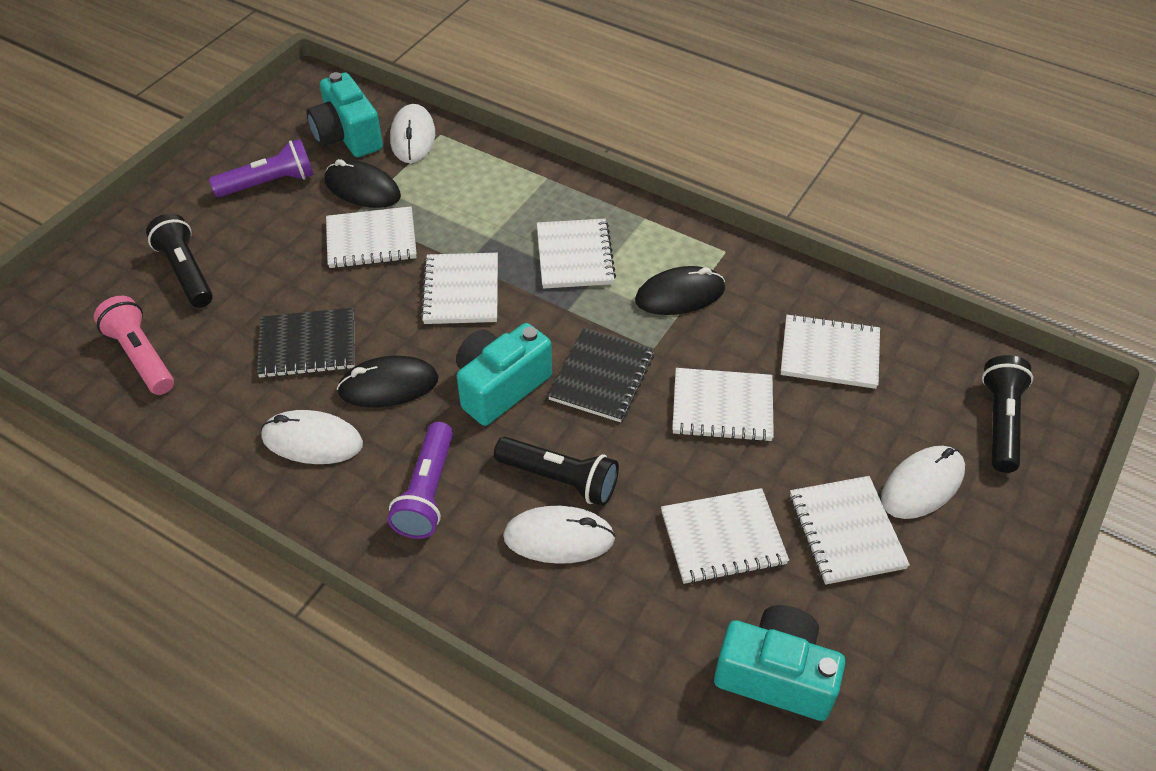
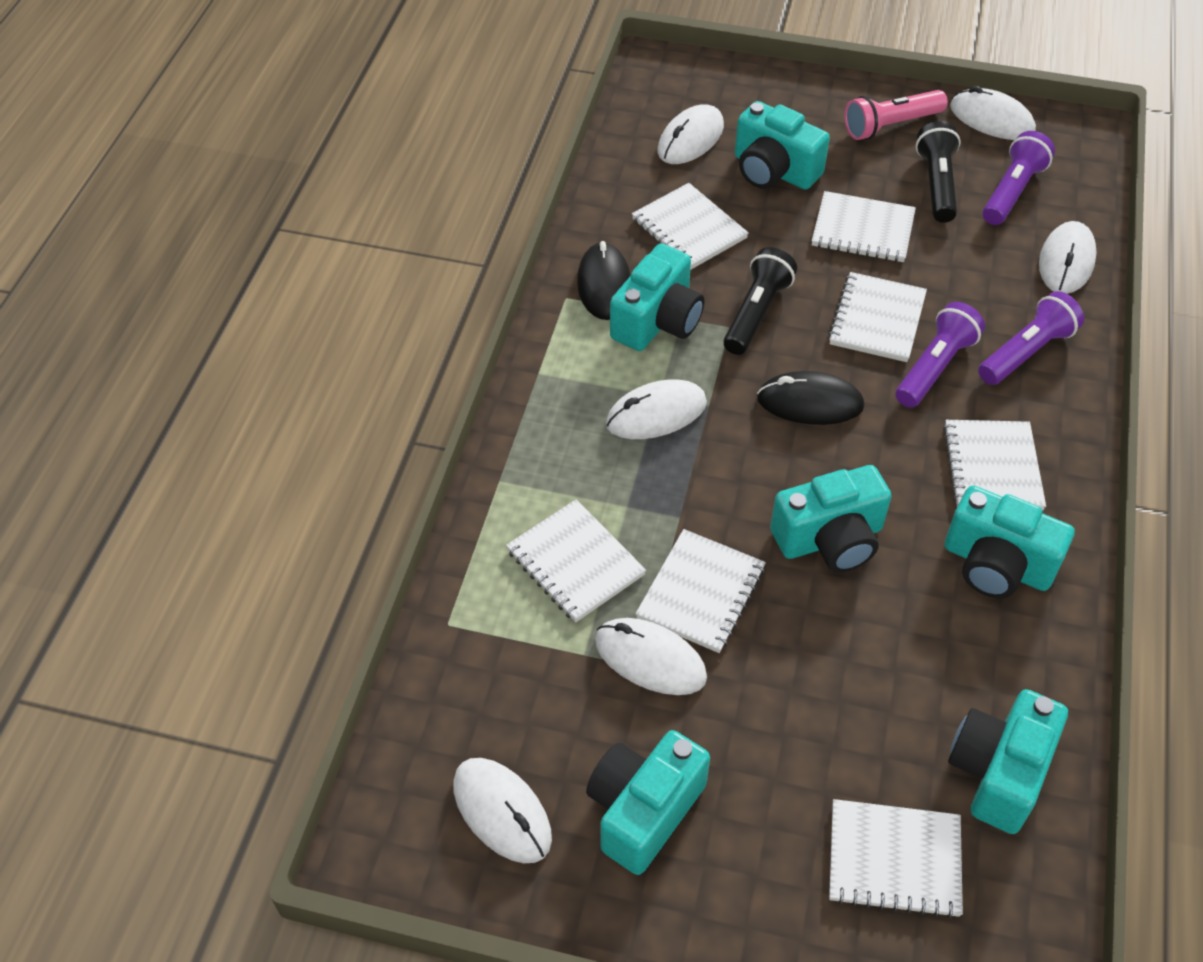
black flashlight: 3 -> 2
black mouse: 3 -> 2
black notebook: 2 -> 0
purple flashlight: 2 -> 3
turquoise camera: 3 -> 6
white mouse: 4 -> 6

